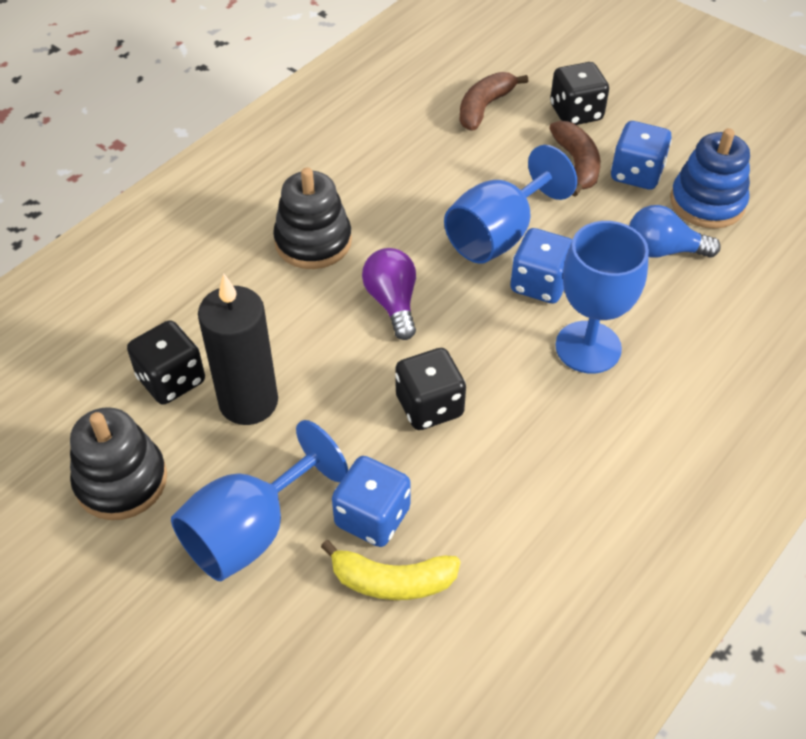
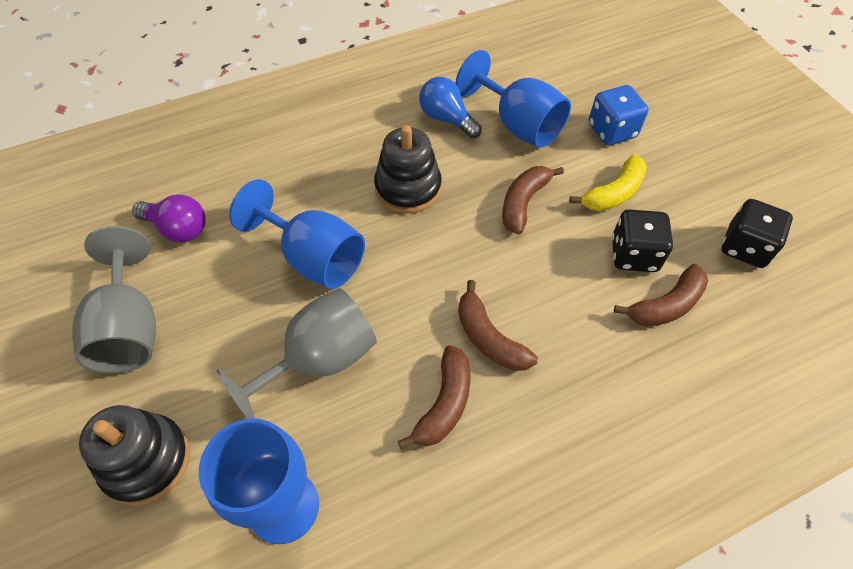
black candle: 1 -> 0
black dice: 3 -> 2
blue dice: 3 -> 1
blue stacking toy: 1 -> 0
brown banana: 2 -> 4
grey goblet: 0 -> 2

